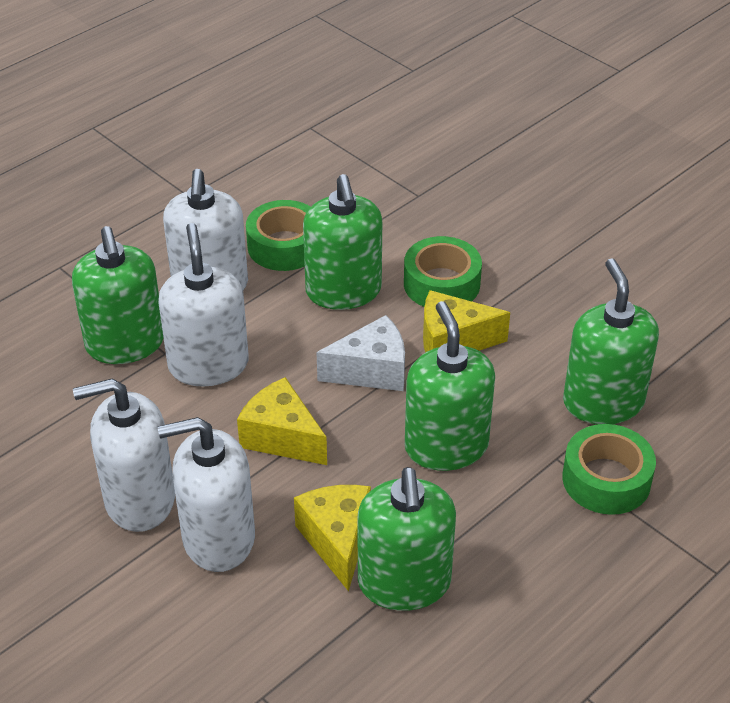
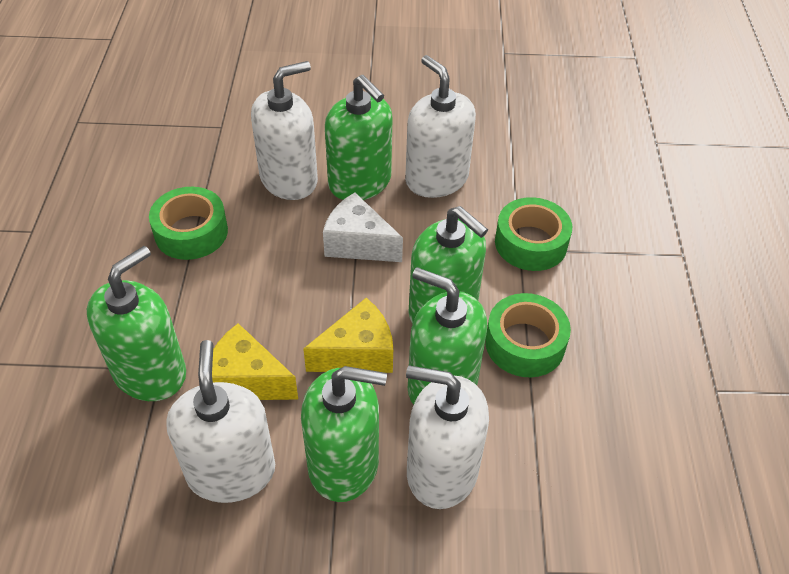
yellow cheese: 3 -> 2

